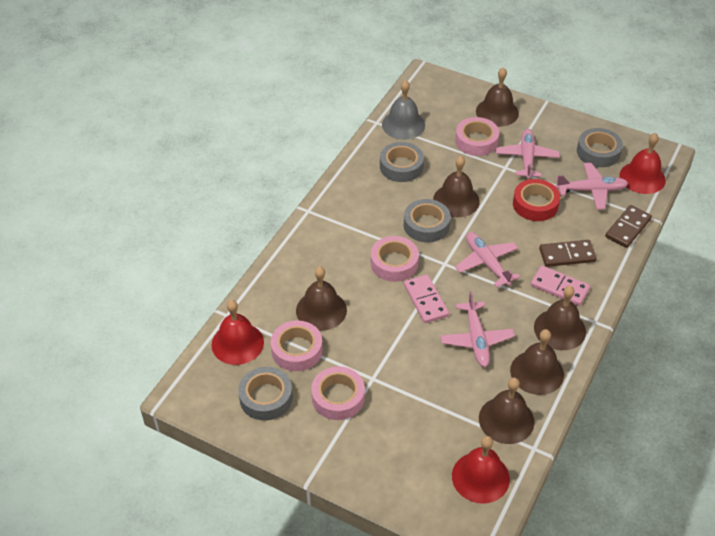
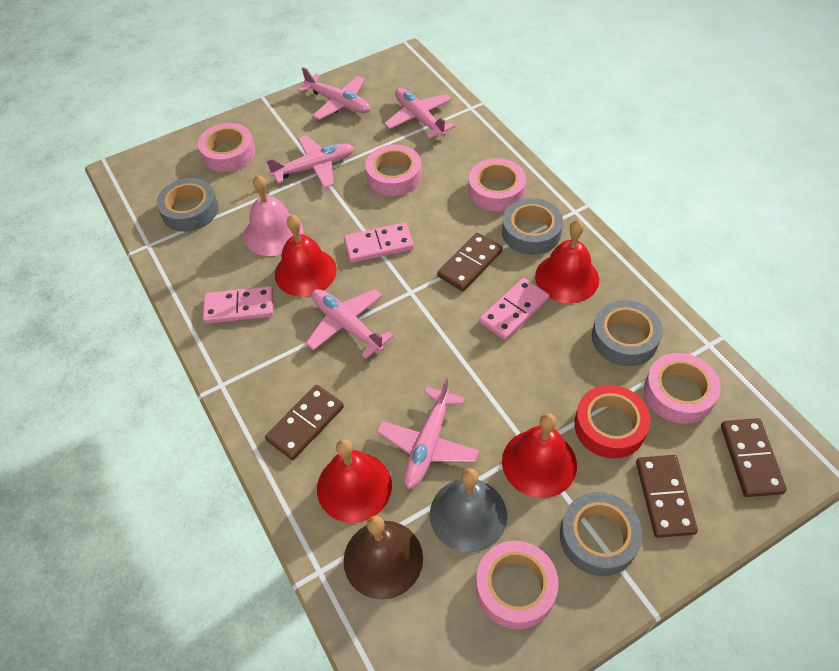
brown bell: 6 -> 1
brown domino: 2 -> 4
pink bell: 0 -> 1
pink domino: 2 -> 3
pink plane: 4 -> 5
pink tape: 4 -> 5
red bell: 3 -> 4

